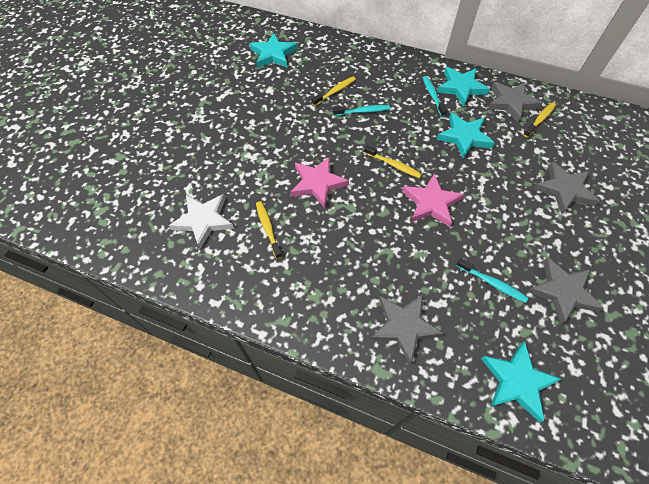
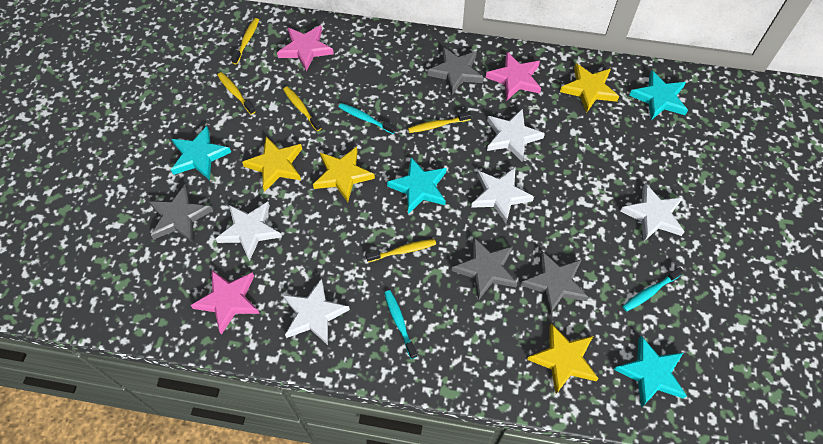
pink star: 2 -> 3
white star: 1 -> 5
yellow star: 0 -> 4
yellow toothbrush: 4 -> 5

